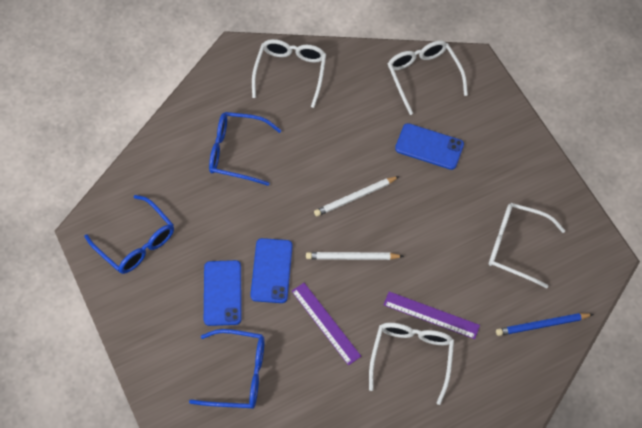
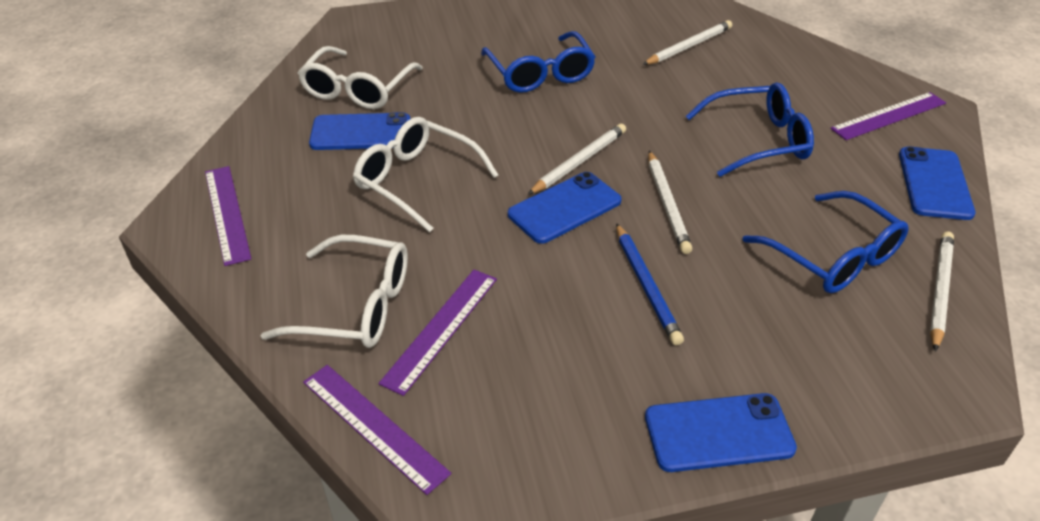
blue phone: 3 -> 4
purple ruler: 2 -> 4
white glasses: 4 -> 3
white pencil: 2 -> 4

